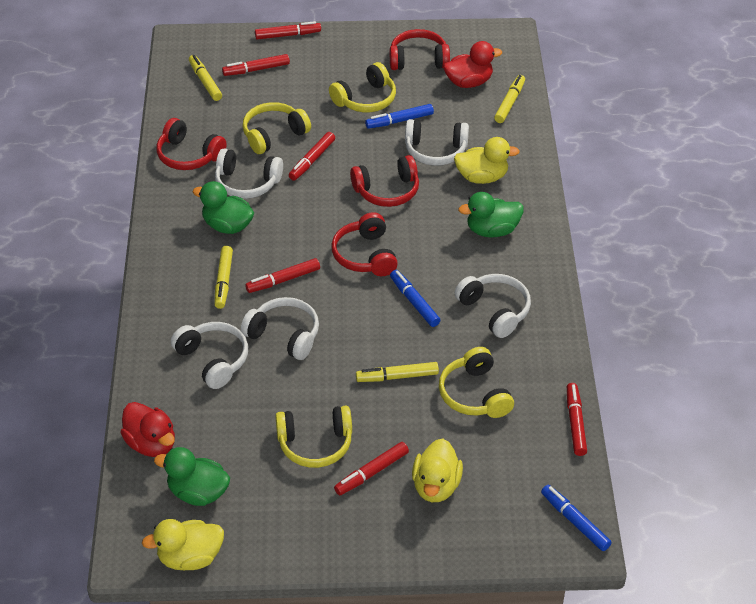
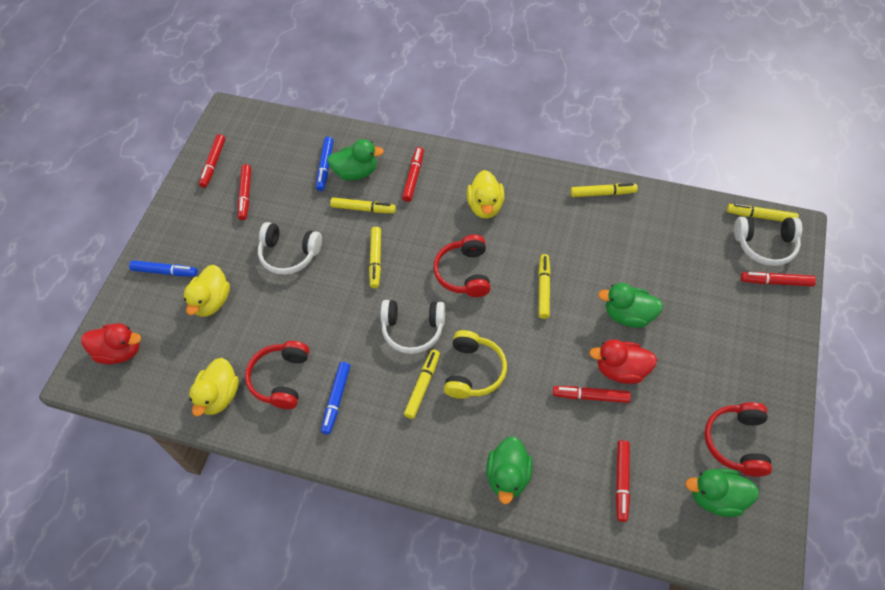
green duck: 3 -> 4
red headphones: 4 -> 3
white headphones: 5 -> 3
yellow headphones: 4 -> 1
yellow marker: 4 -> 6

